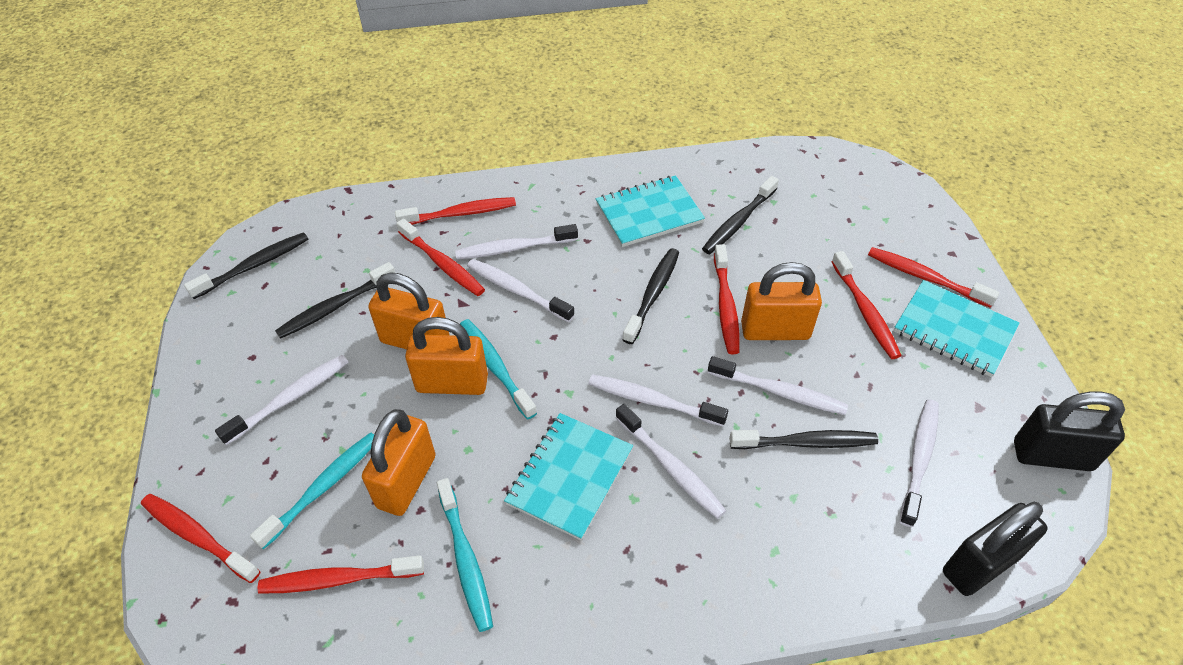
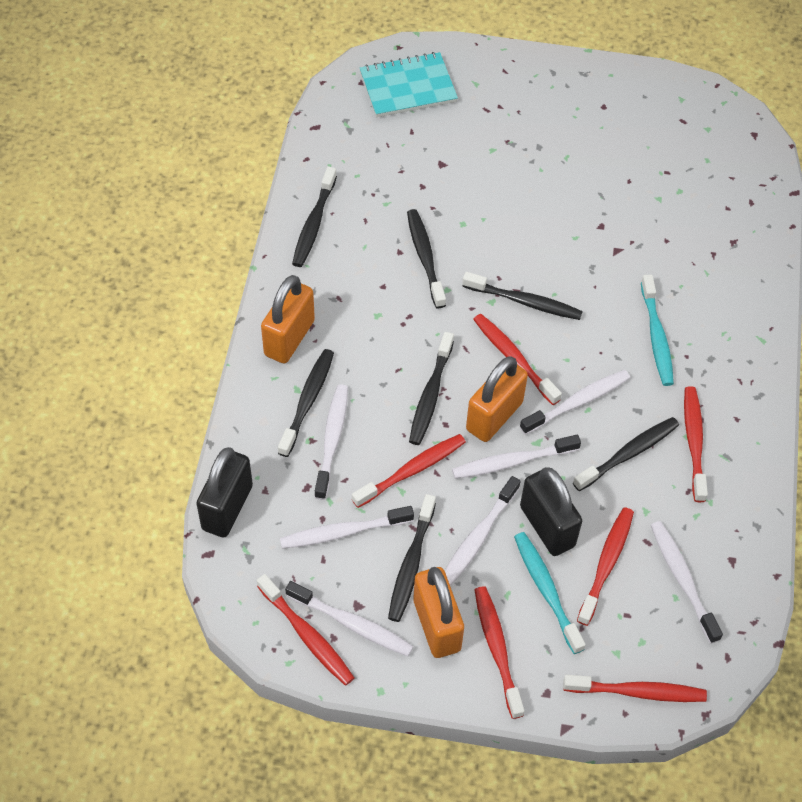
black toothbrush: 5 -> 7
orange padlock: 4 -> 3
turquoise notebook: 3 -> 1
turquoise toothbrush: 3 -> 2

